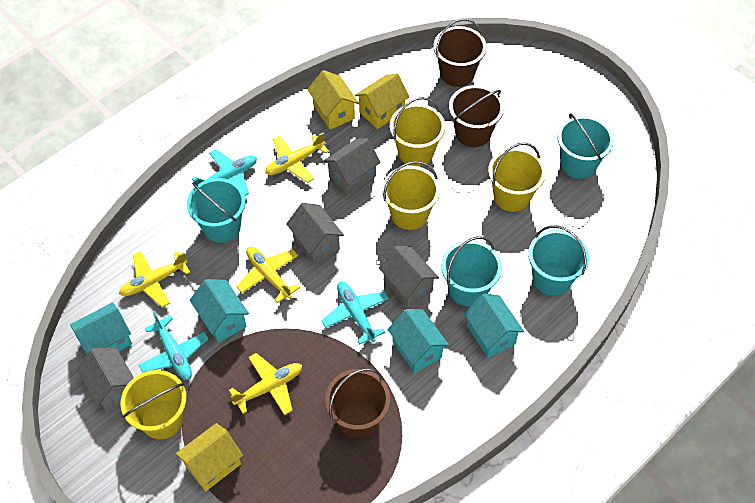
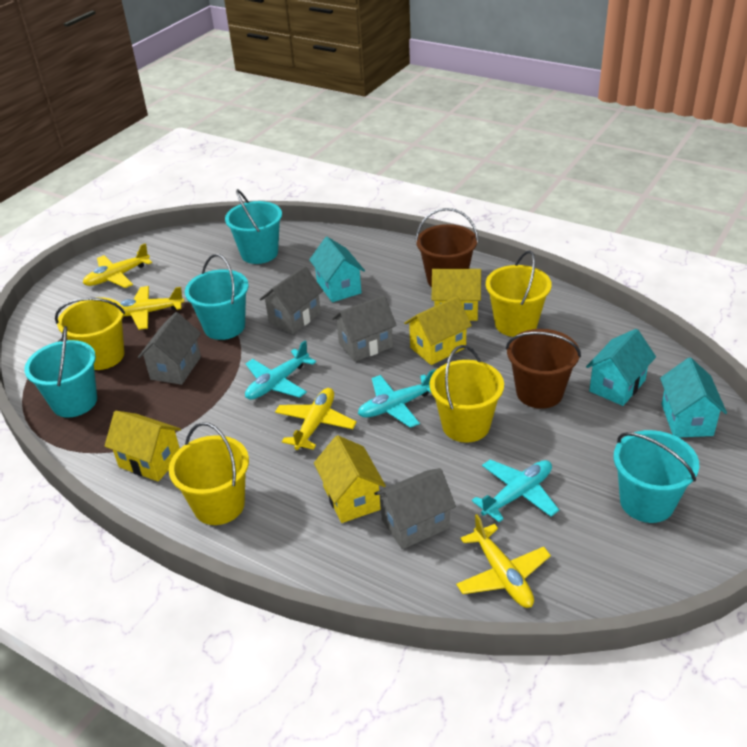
brown bucket: 3 -> 2
turquoise house: 4 -> 3
yellow house: 3 -> 4

